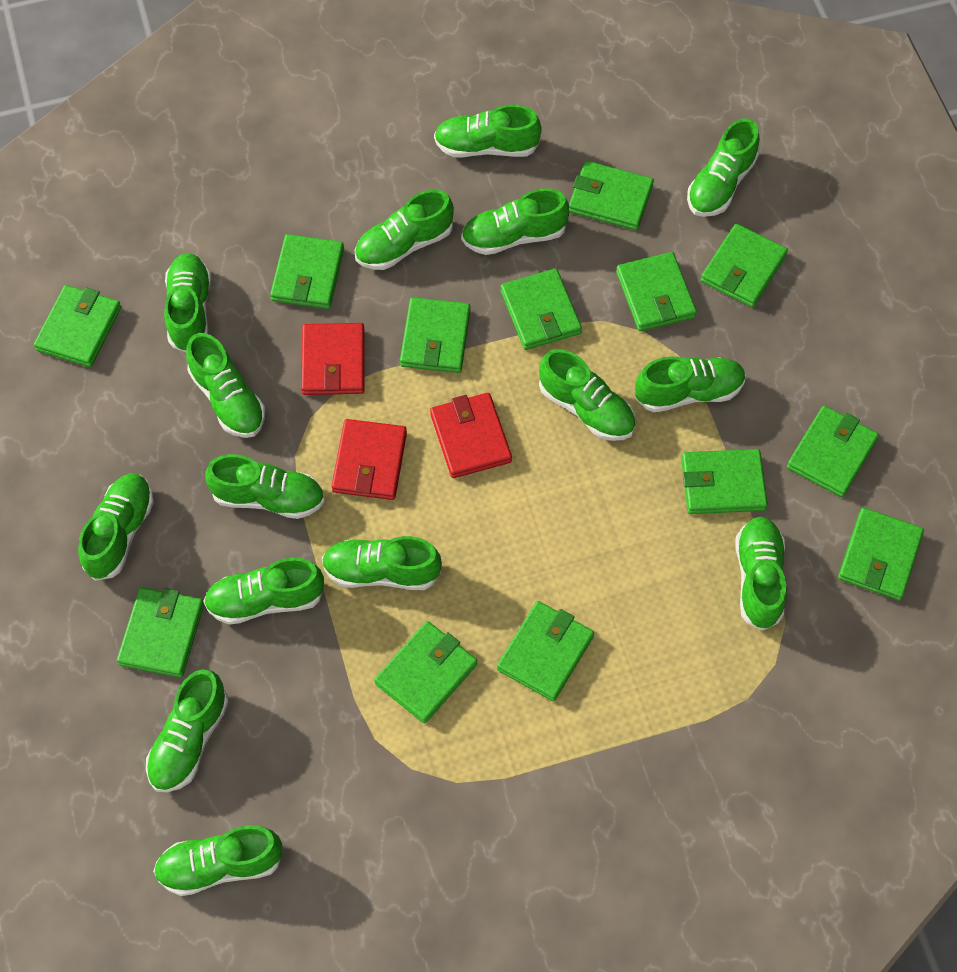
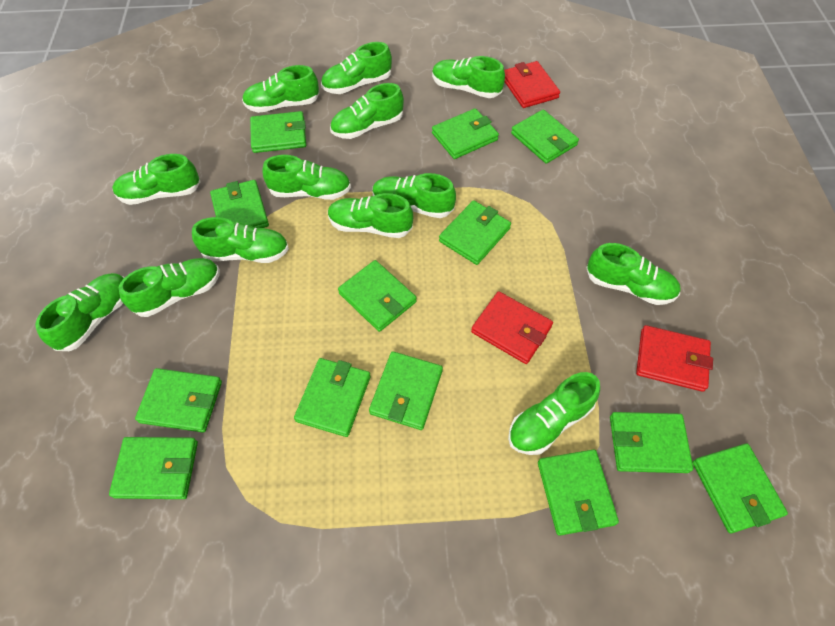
green shoe: 15 -> 13

